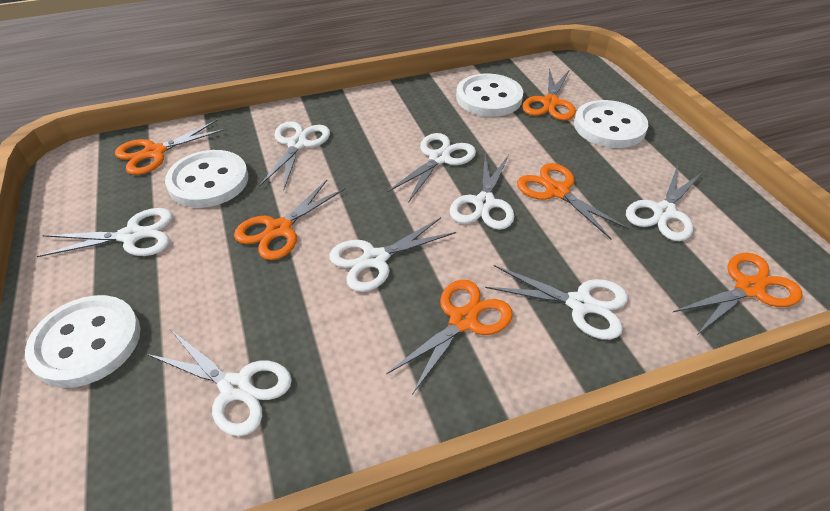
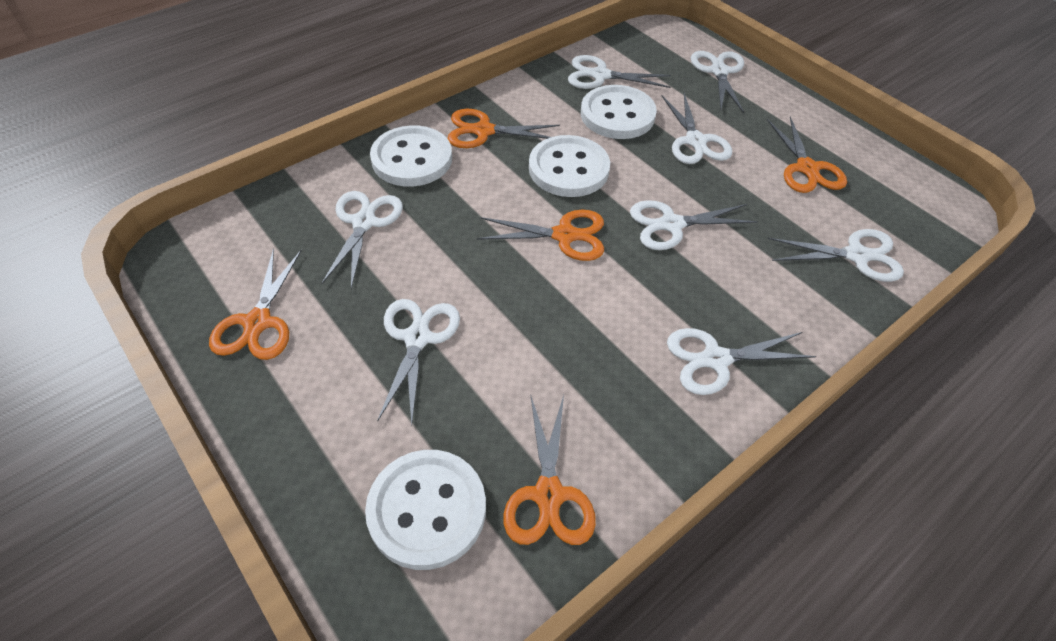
orange scissors: 6 -> 5

